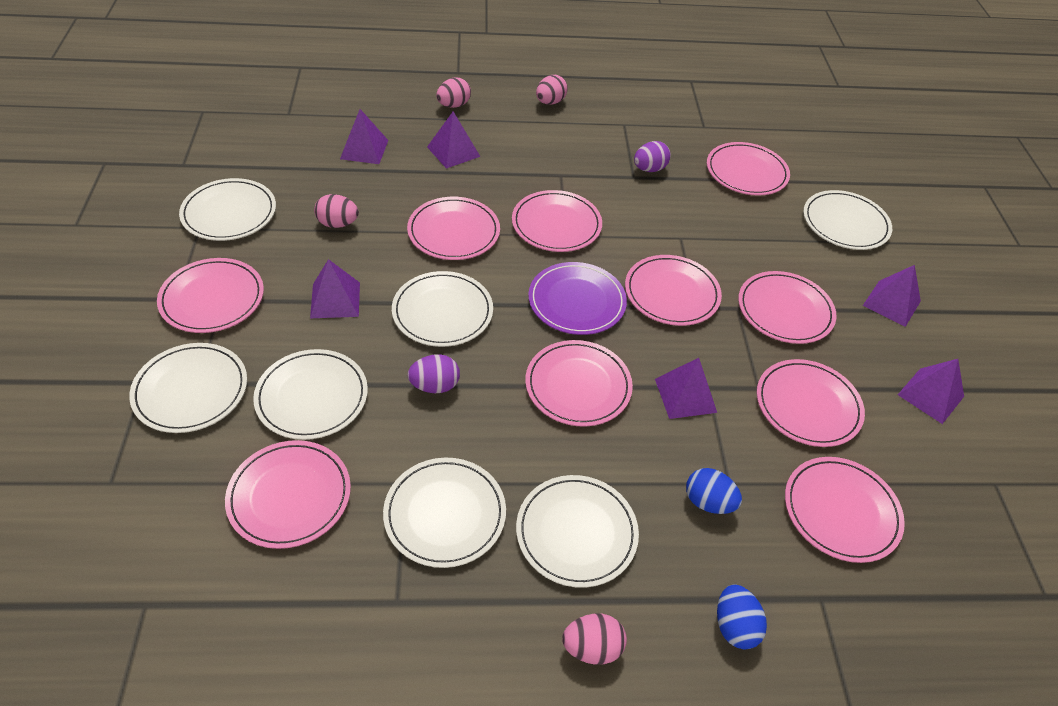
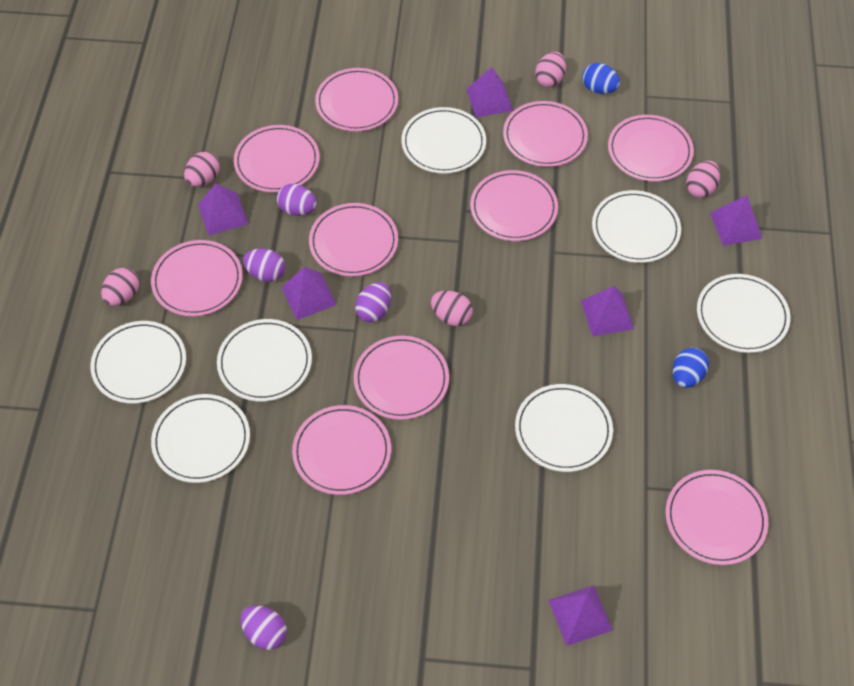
pink egg: 4 -> 5
purple egg: 2 -> 4
purple plate: 1 -> 0

